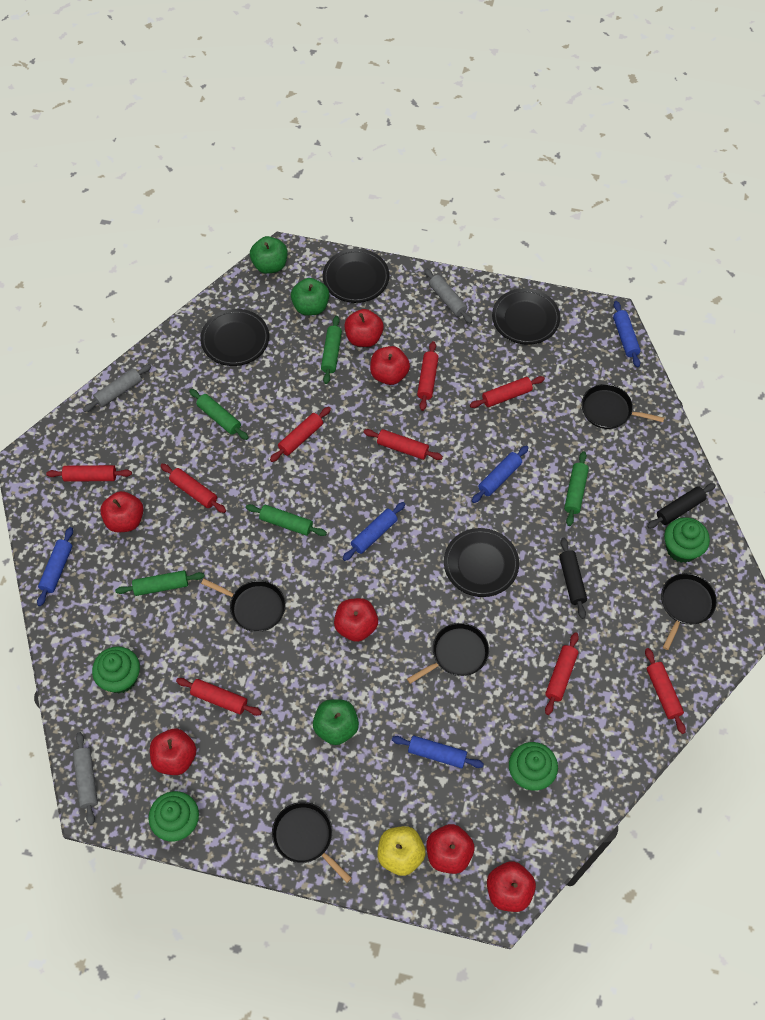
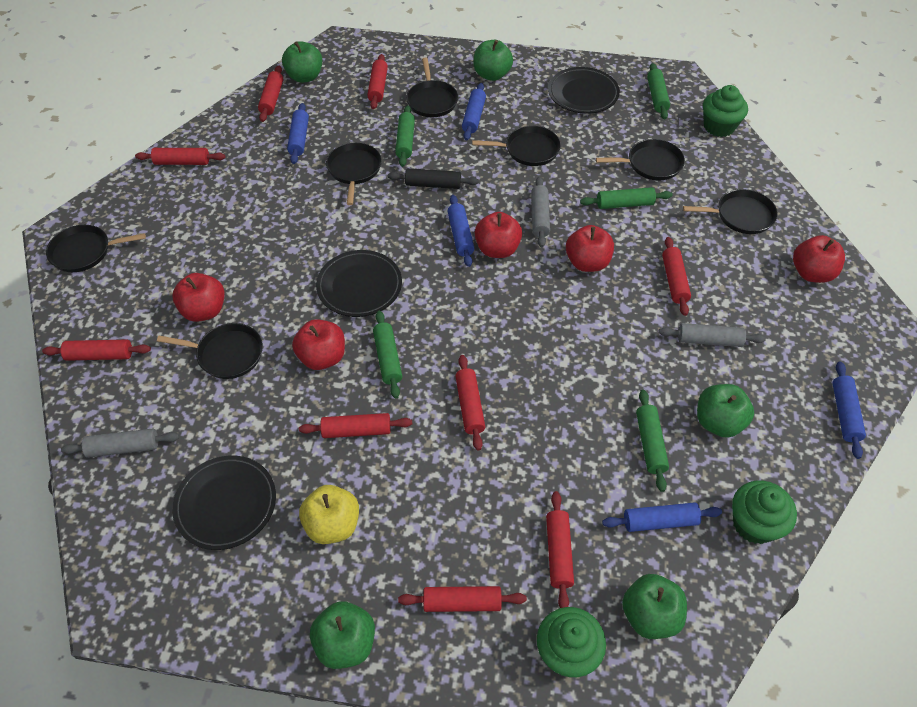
black pan: 5 -> 7
black plate: 4 -> 3
black rolling pin: 2 -> 1
green apple: 3 -> 5
green cupcake: 4 -> 3
red apple: 7 -> 5

